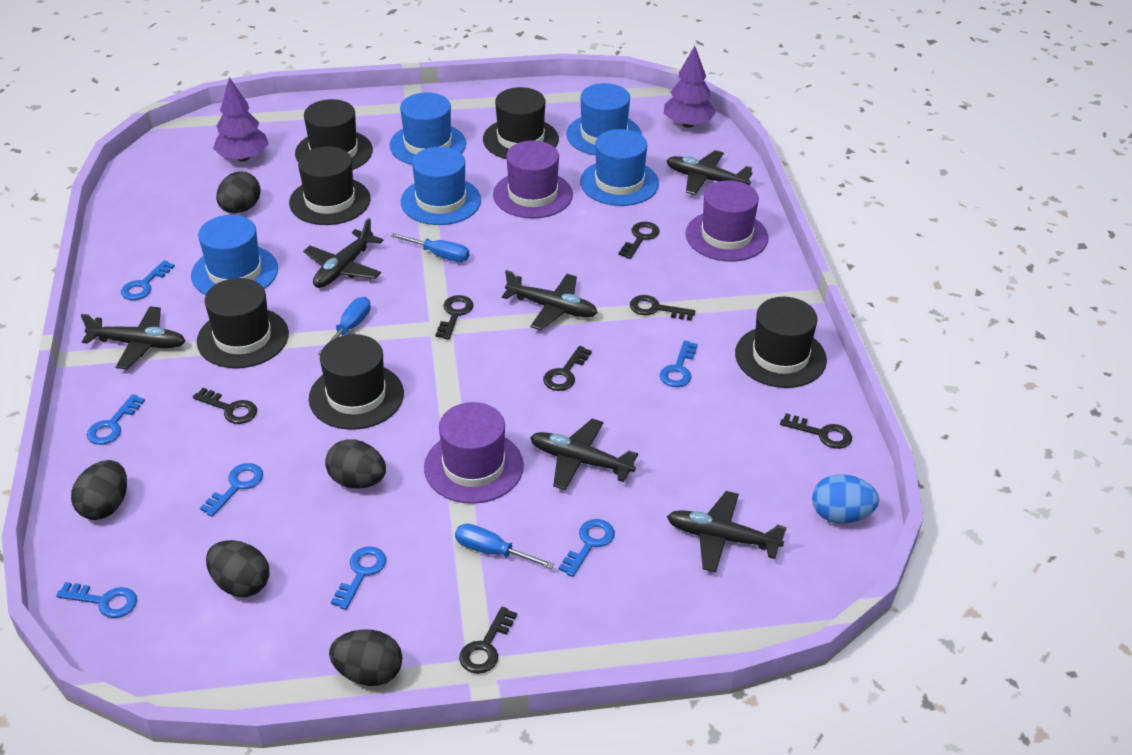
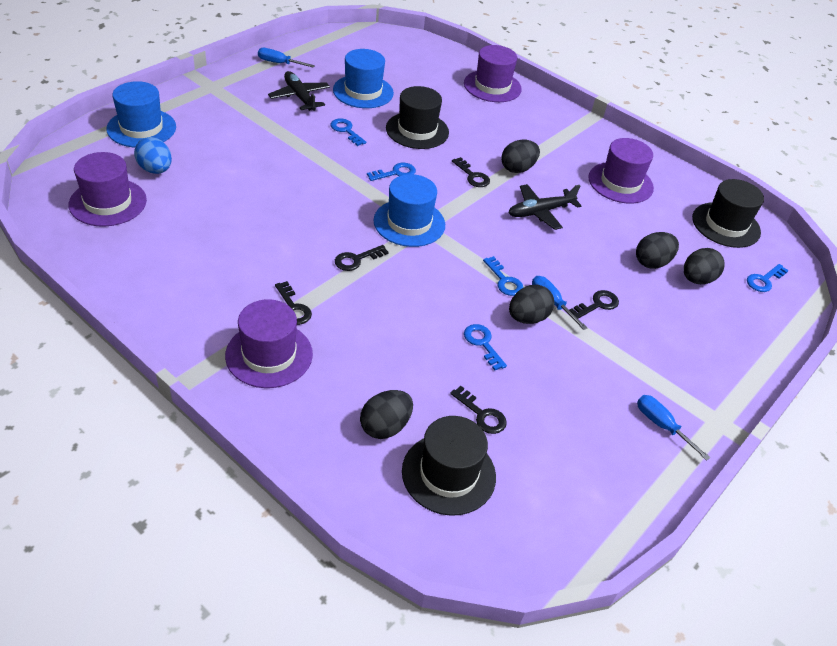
black hat: 6 -> 3
black key: 7 -> 5
black plane: 6 -> 2
blue hat: 5 -> 3
blue key: 7 -> 5
purple hat: 3 -> 4
purple tree: 2 -> 0

